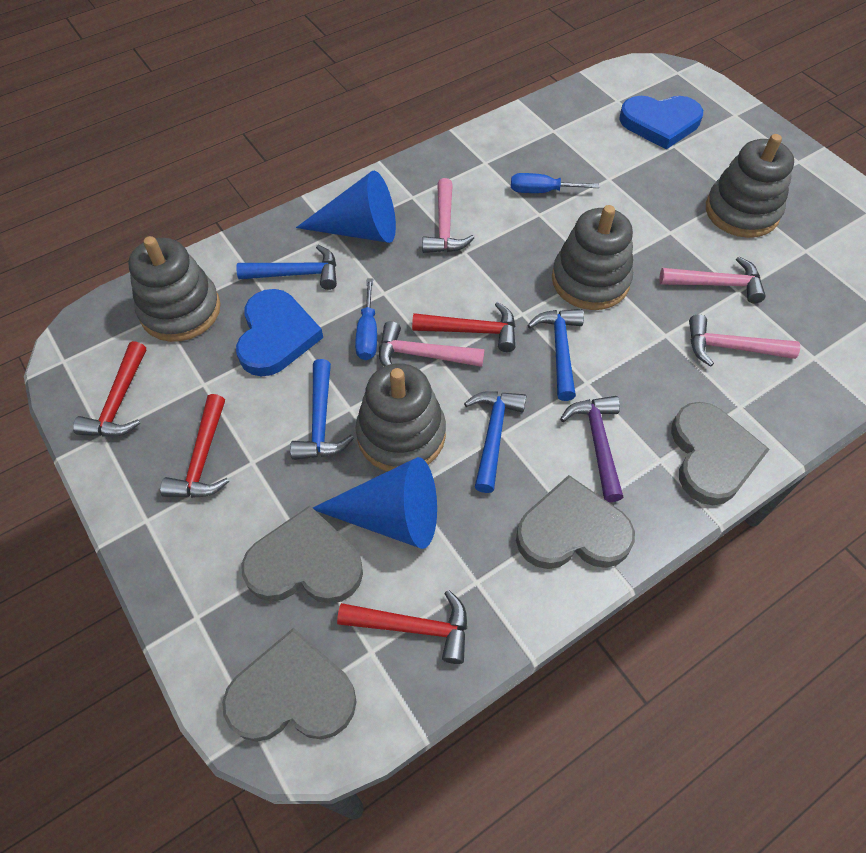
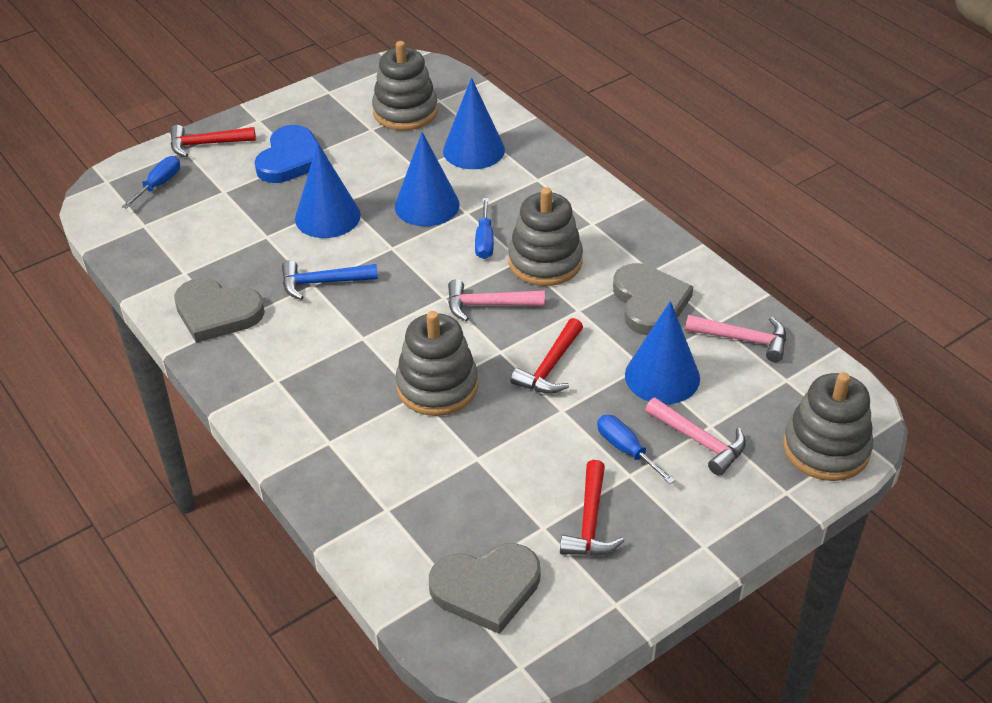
blue cone: 2 -> 4
blue hammer: 4 -> 1
blue heart: 2 -> 1
blue screwdriver: 2 -> 3
grey heart: 4 -> 3
pink hammer: 4 -> 3
purple hammer: 1 -> 0
red hammer: 4 -> 3

